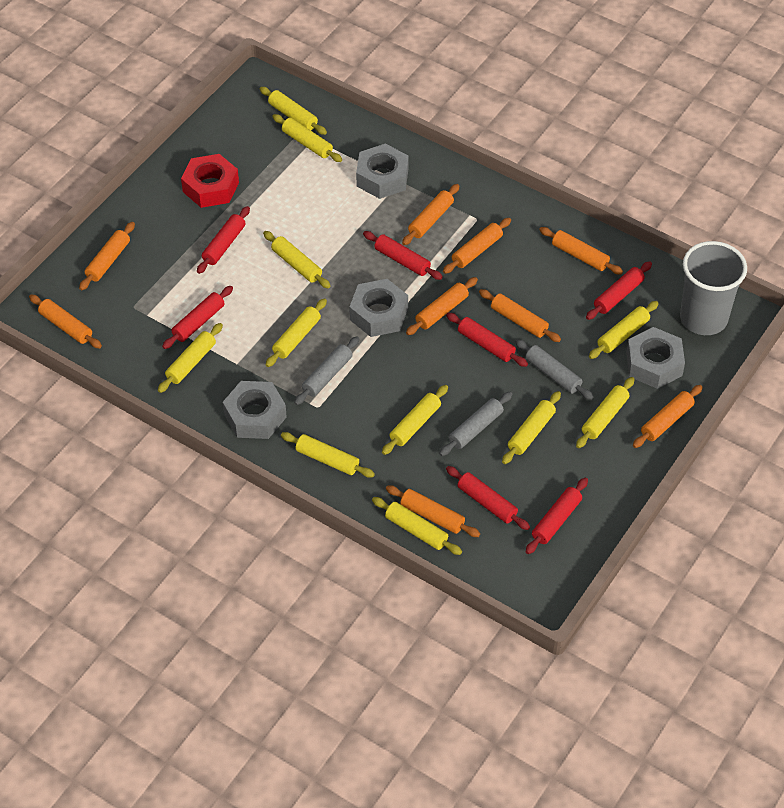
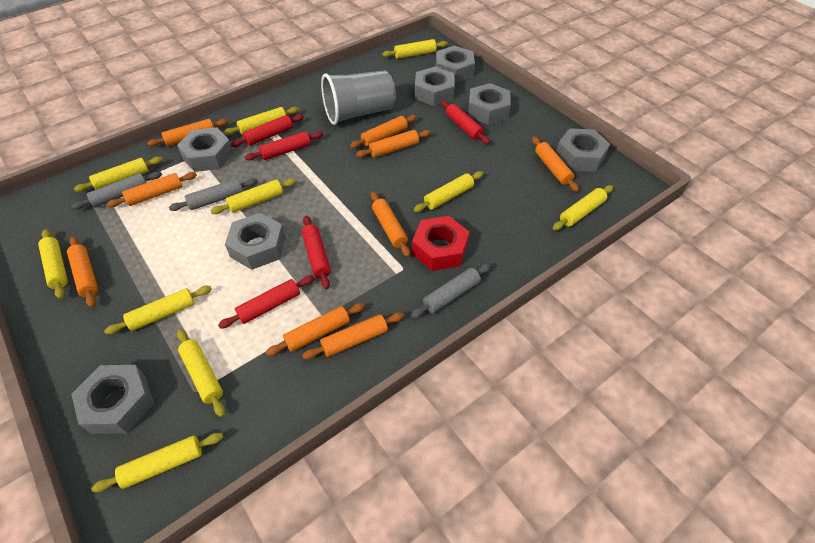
grey nut: 4 -> 7
red rolling pin: 7 -> 5
yellow rolling pin: 11 -> 10

